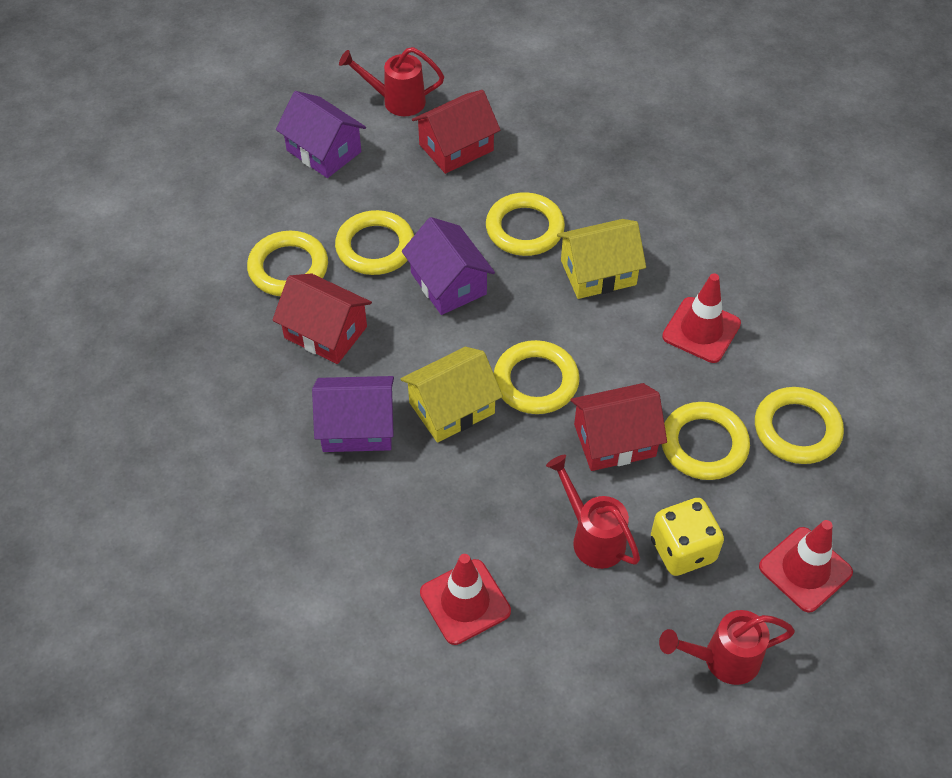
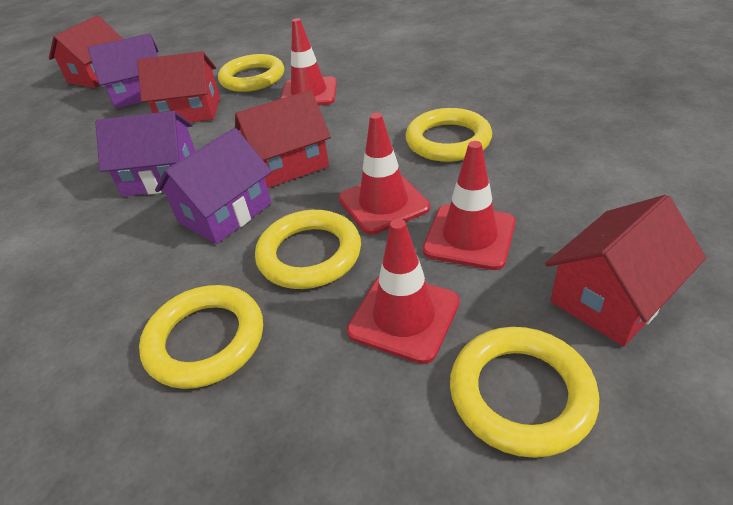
red house: 3 -> 4
red traffic cone: 3 -> 4
red watering can: 3 -> 0
yellow dice: 1 -> 0
yellow house: 2 -> 0
yellow ring: 6 -> 5

